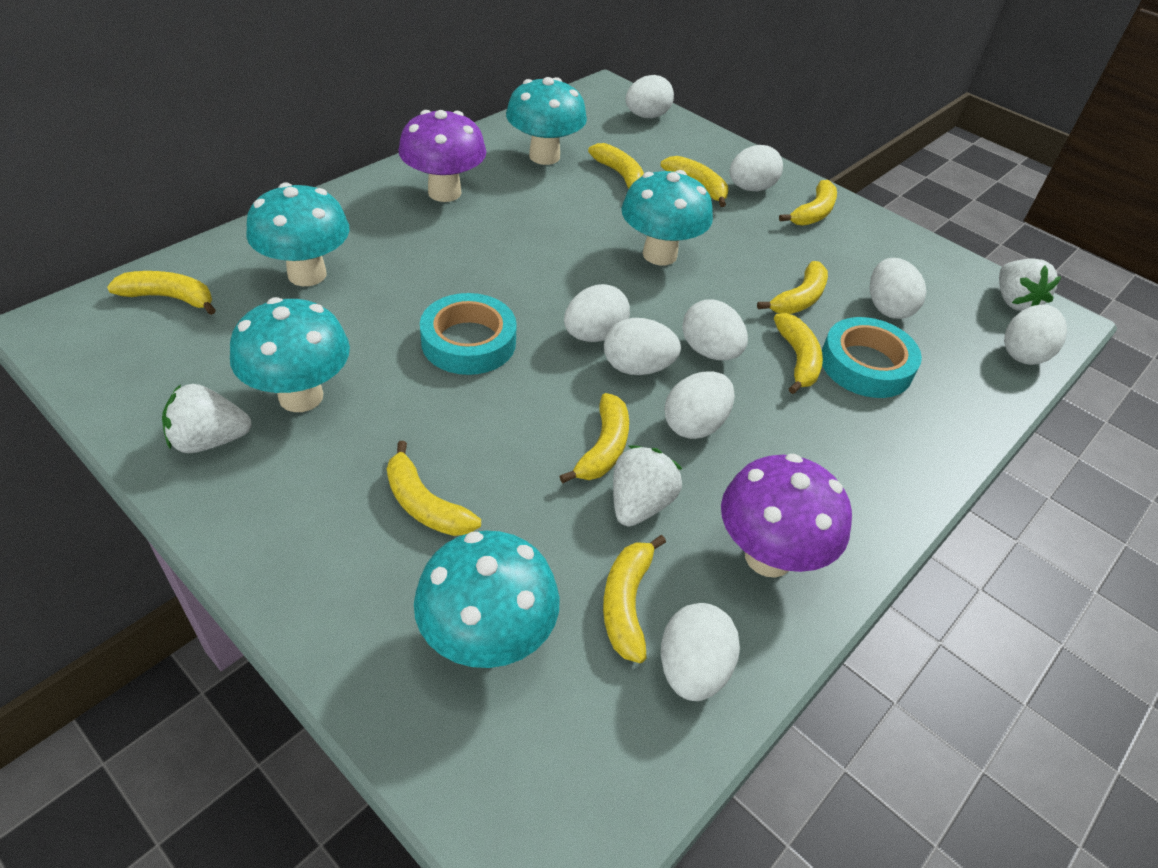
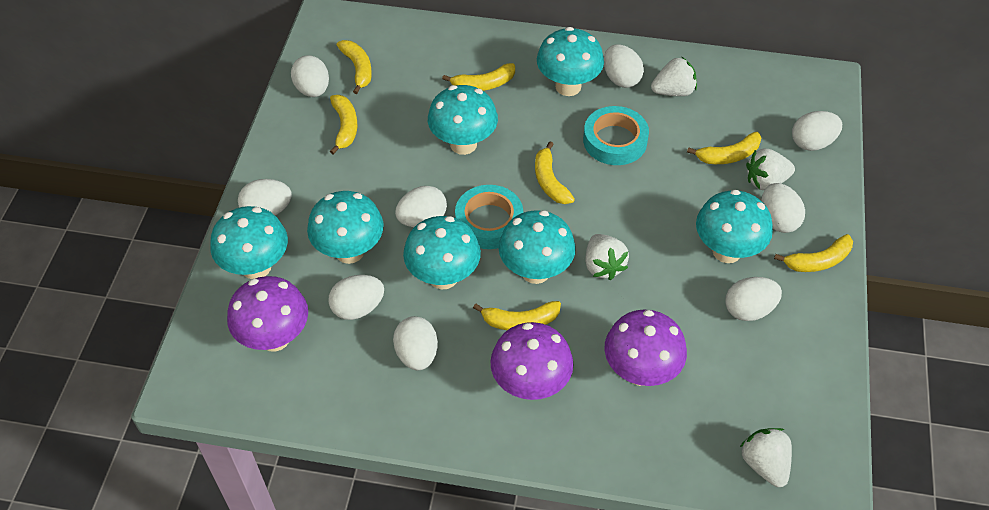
purple mushroom: 2 -> 3
turquoise mushroom: 5 -> 7
white strawberry: 3 -> 4
yellow banana: 9 -> 7

